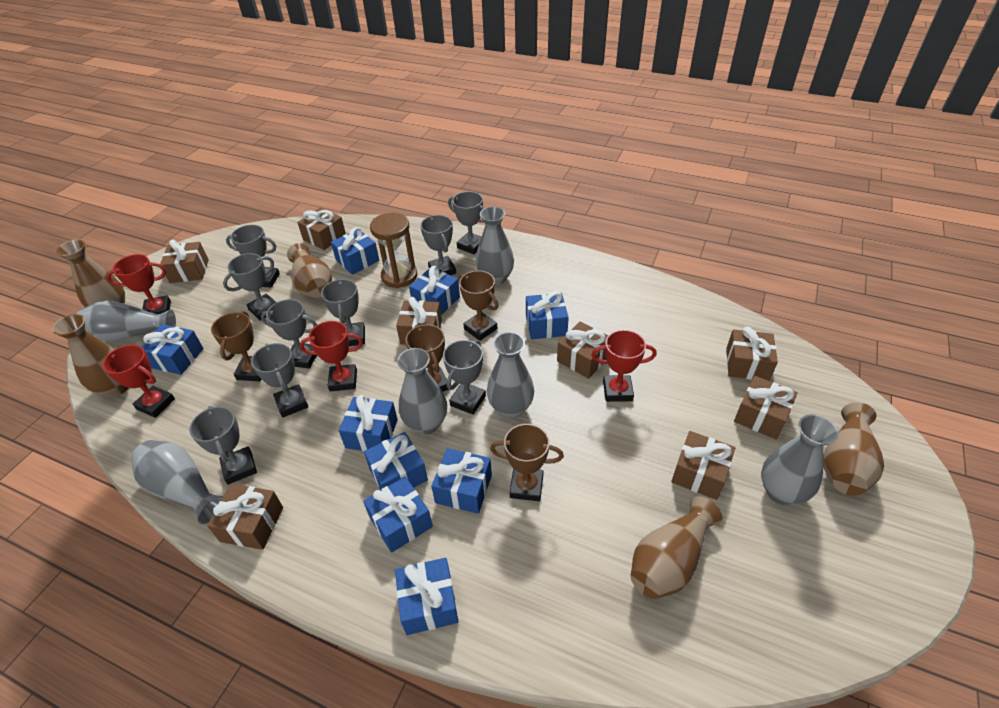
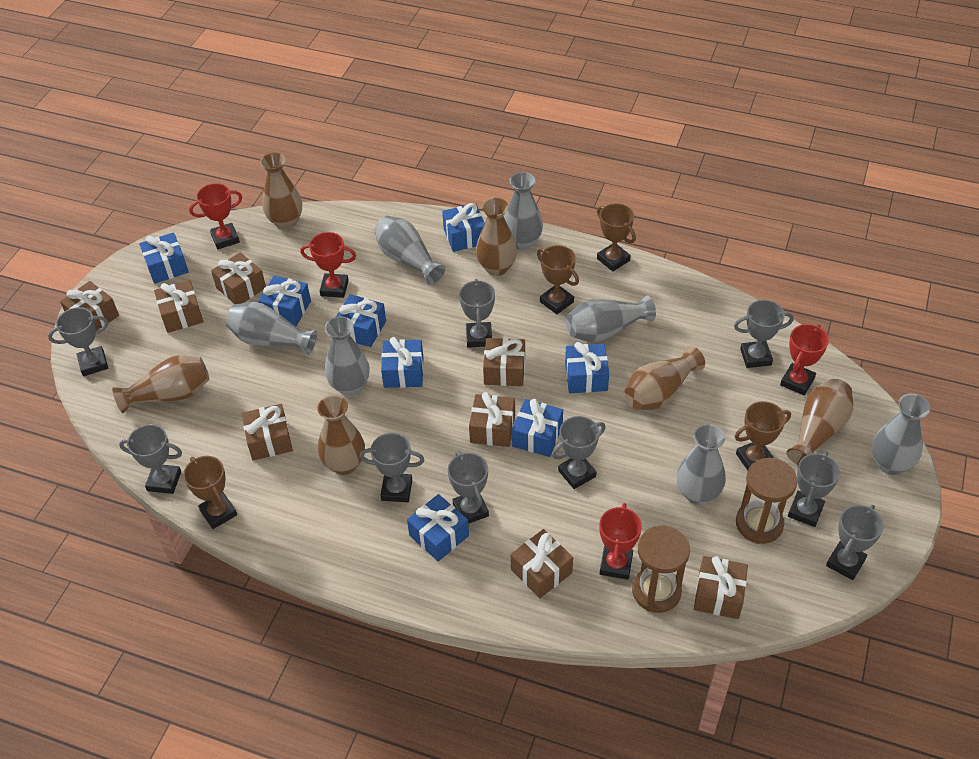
blue gift: 9 -> 8
brown hourglass: 1 -> 2
brown vase: 5 -> 6
grey vase: 6 -> 7

